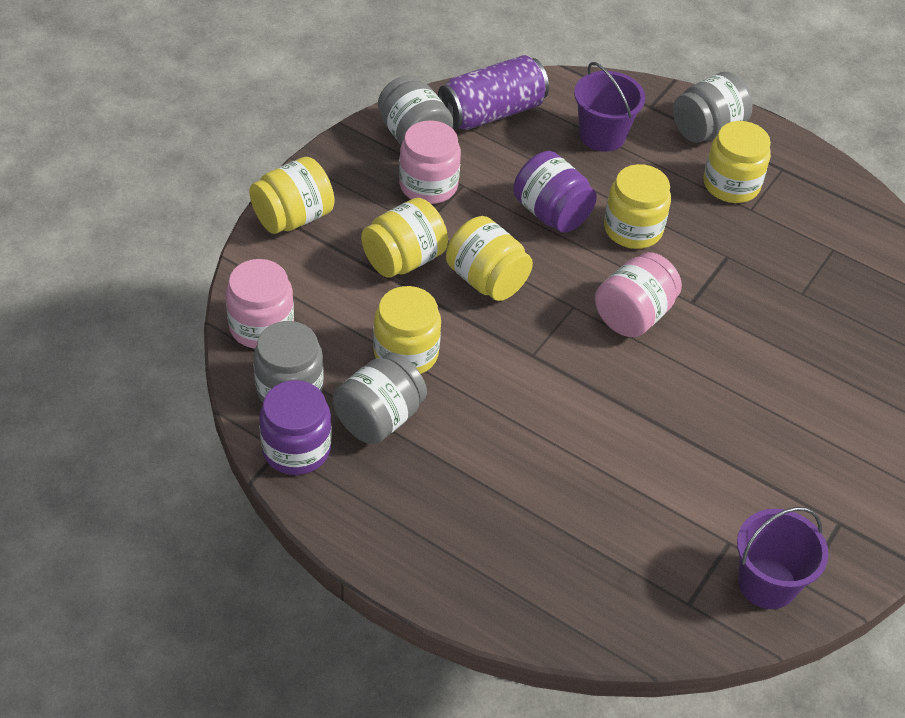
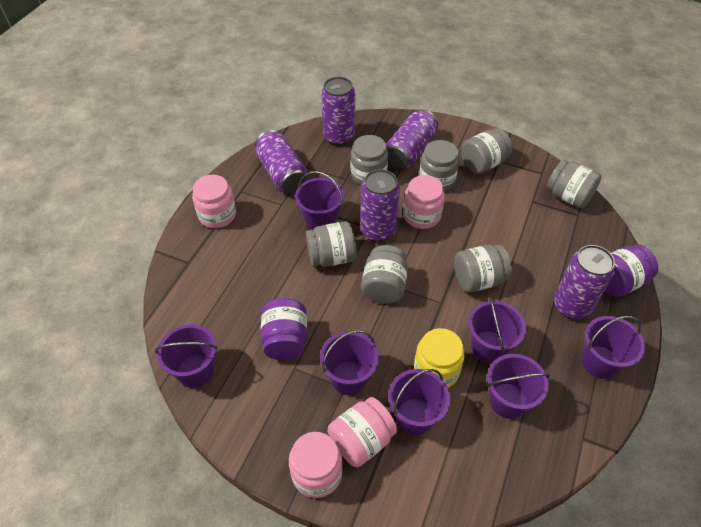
grey jar: 4 -> 7
pink jar: 3 -> 4
purple bucket: 2 -> 7
purple can: 1 -> 5
yellow jar: 6 -> 1

